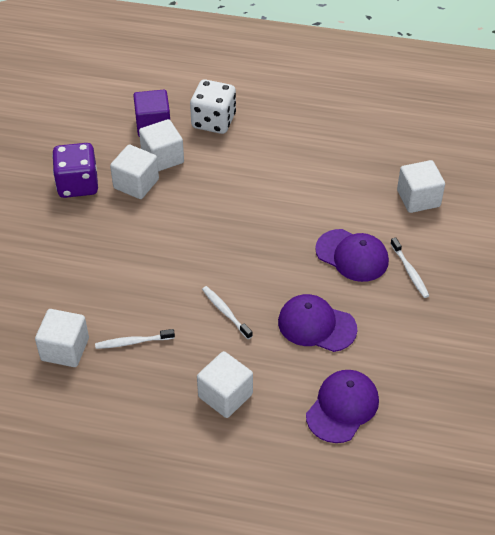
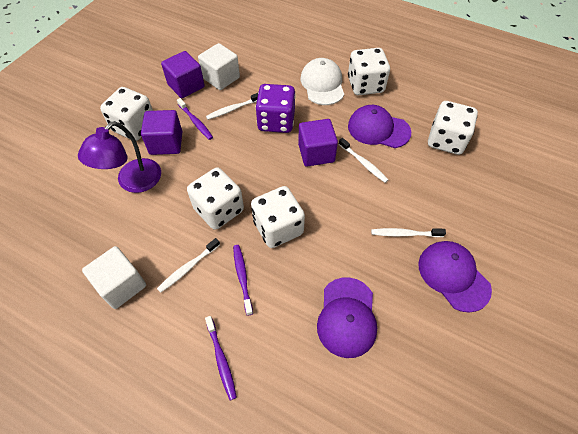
purple cube: 1 -> 3
purple lamp: 0 -> 1
purple toothbrush: 0 -> 3
white cap: 0 -> 1
white cube: 5 -> 2
white dice: 1 -> 5
white toothbrush: 3 -> 4

